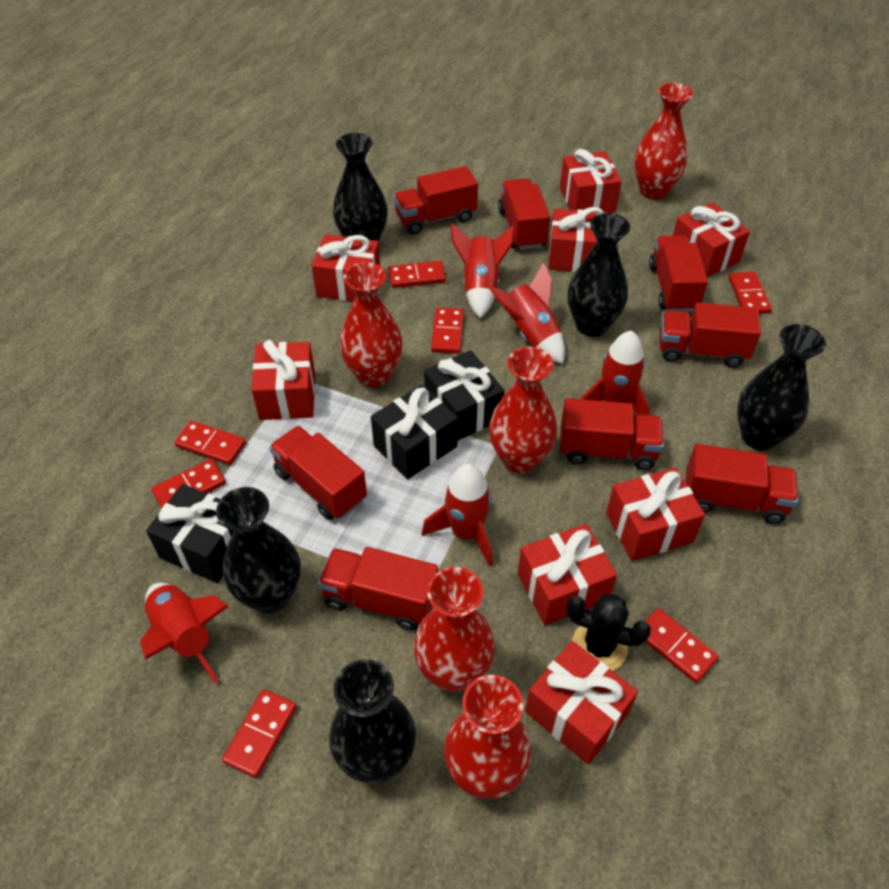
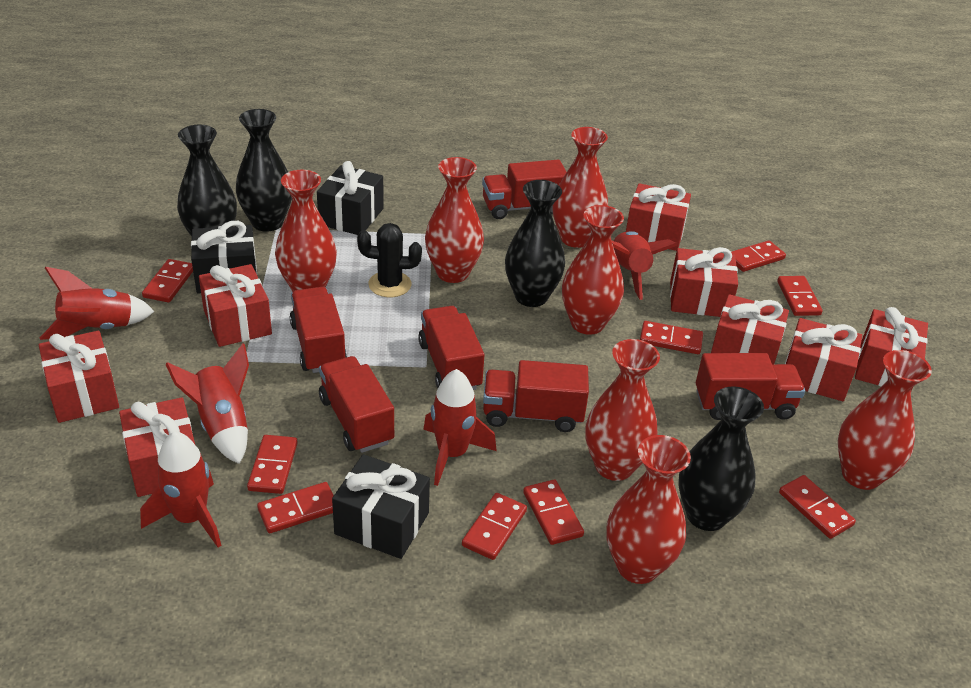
black vase: 5 -> 4
red domino: 7 -> 9
red truck: 8 -> 6
red vase: 5 -> 7

